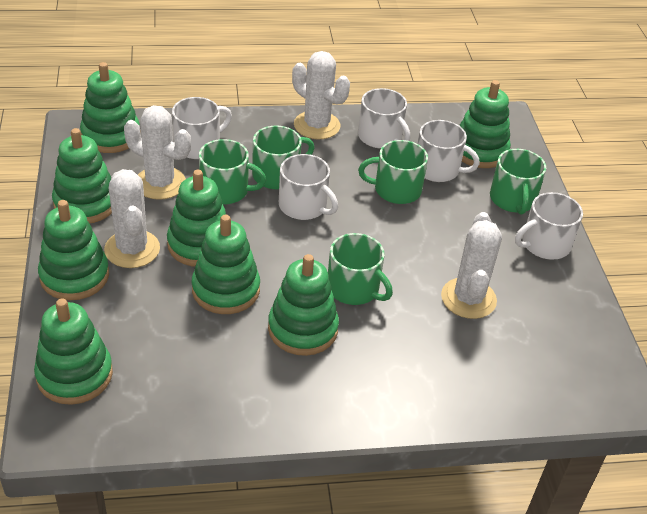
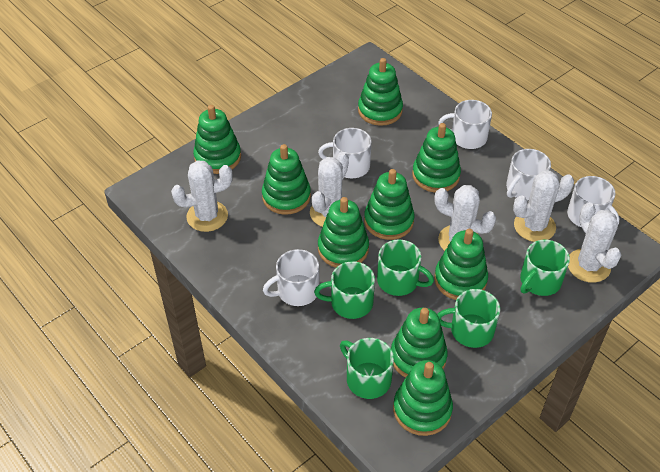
green stacking toy: 8 -> 9
white cactus: 4 -> 5

